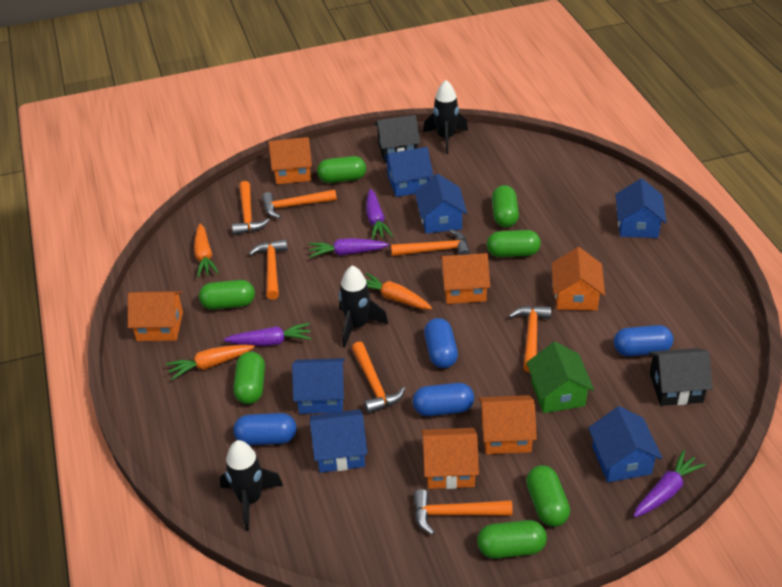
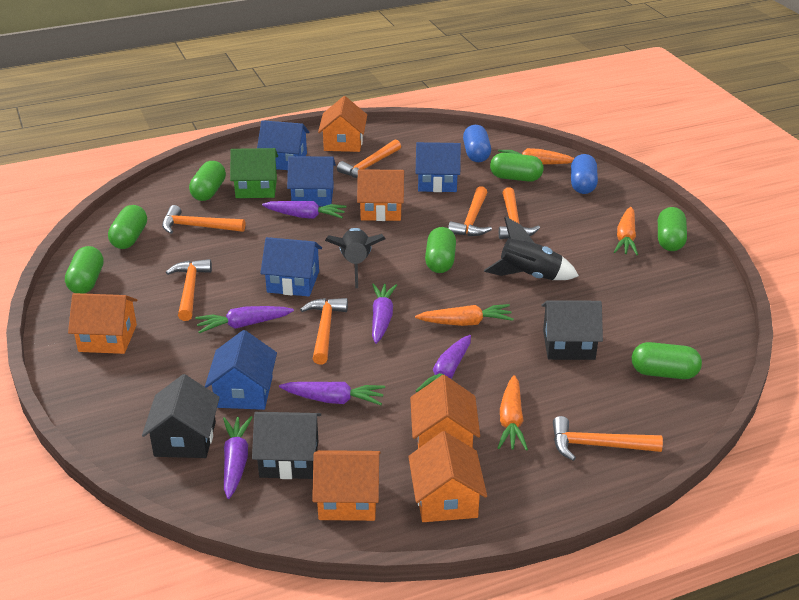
black house: 2 -> 3
black rocket: 3 -> 2
blue capsule: 4 -> 2
blue house: 6 -> 5
orange carrot: 3 -> 4
purple carrot: 4 -> 6

